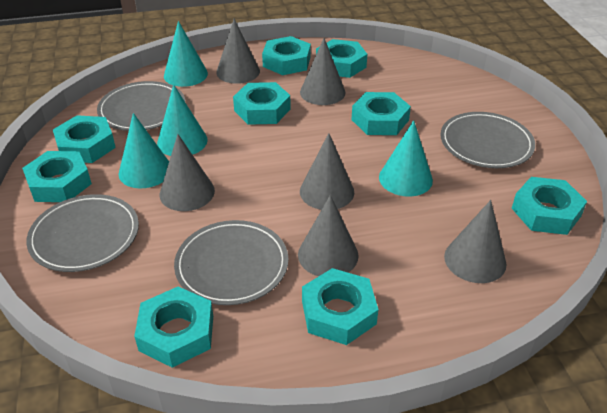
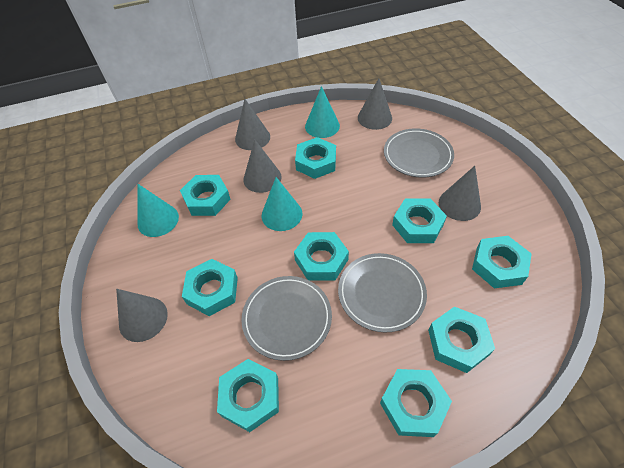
grey cone: 6 -> 5
grey plate: 4 -> 3
turquoise cone: 4 -> 3

